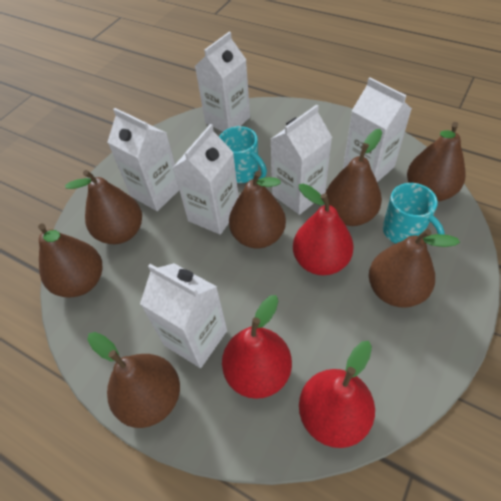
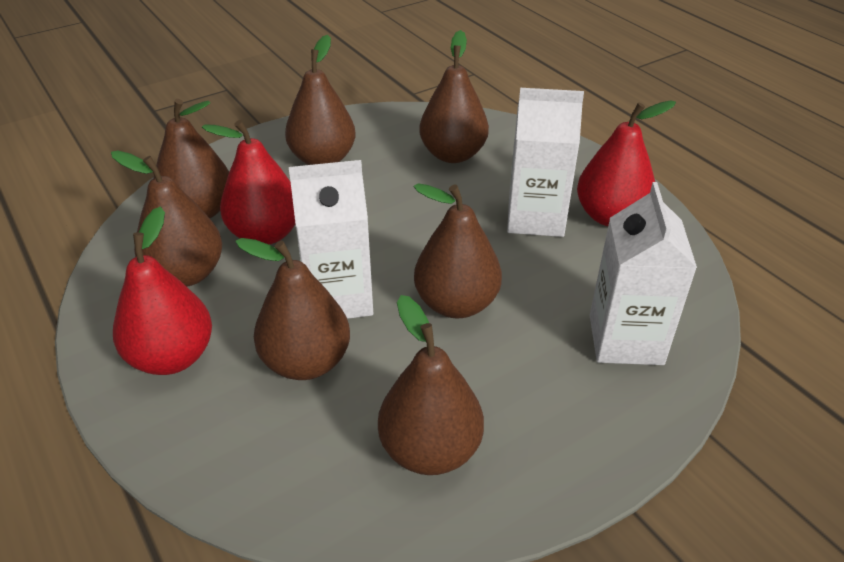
turquoise mug: 2 -> 0
white carton: 6 -> 3

